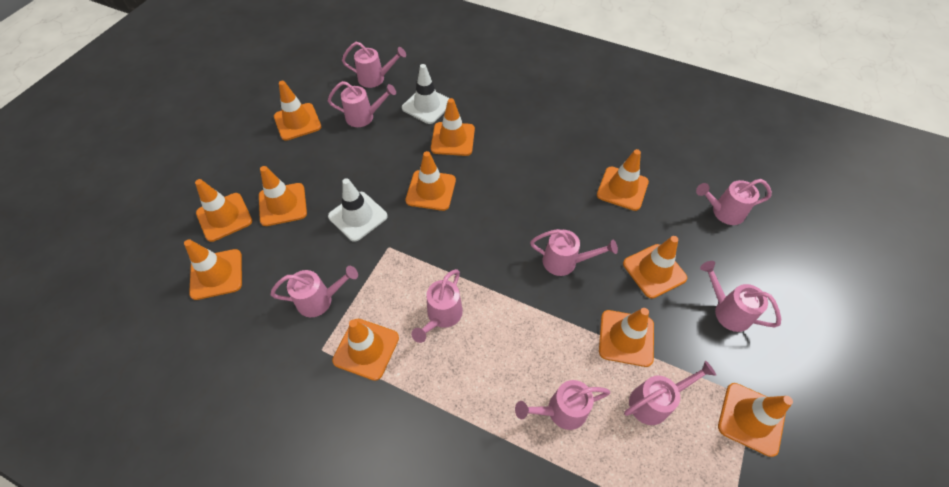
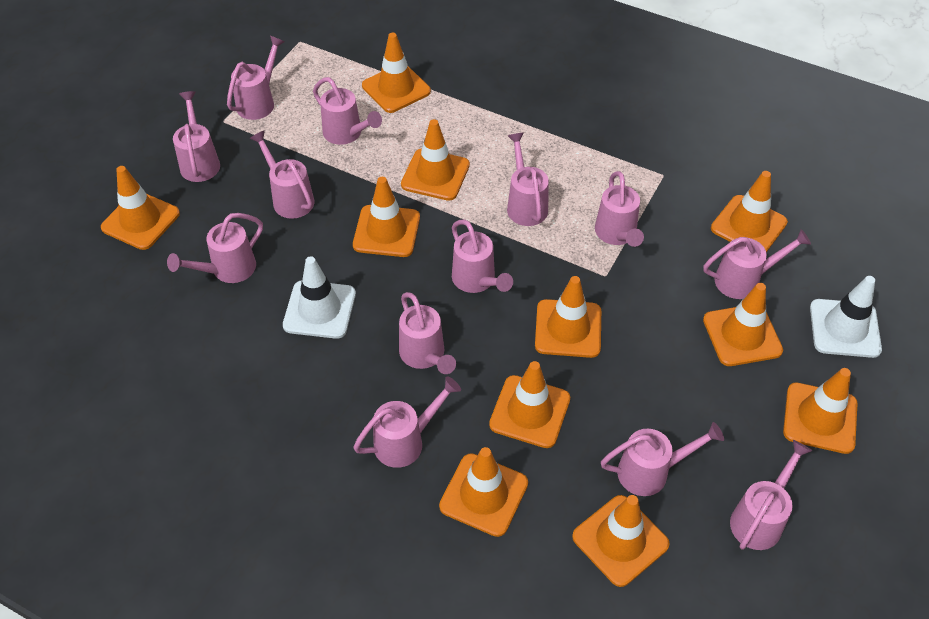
pink watering can: 9 -> 13

